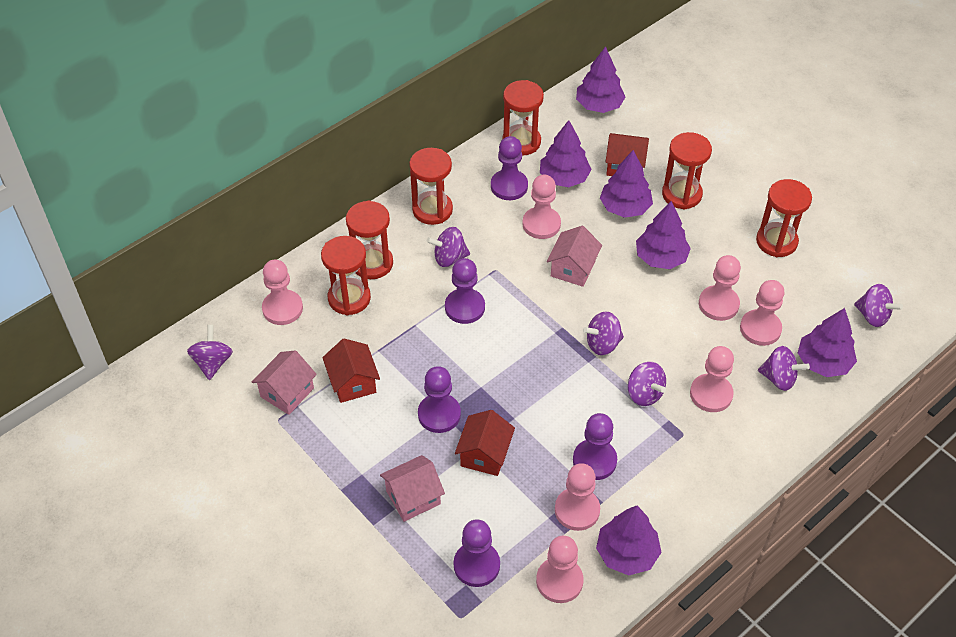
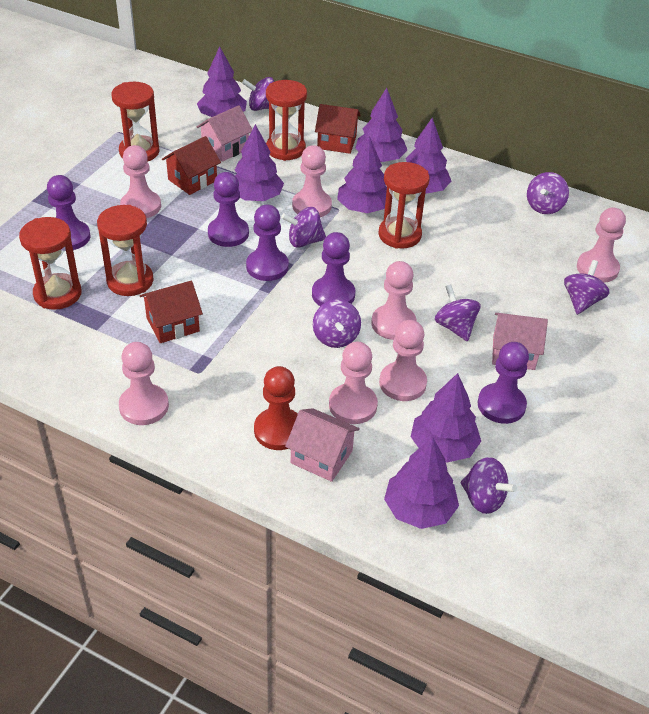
purple spinning top: 6 -> 7
purple tree: 6 -> 7
red hourglass: 6 -> 5
red pawn: 0 -> 1

